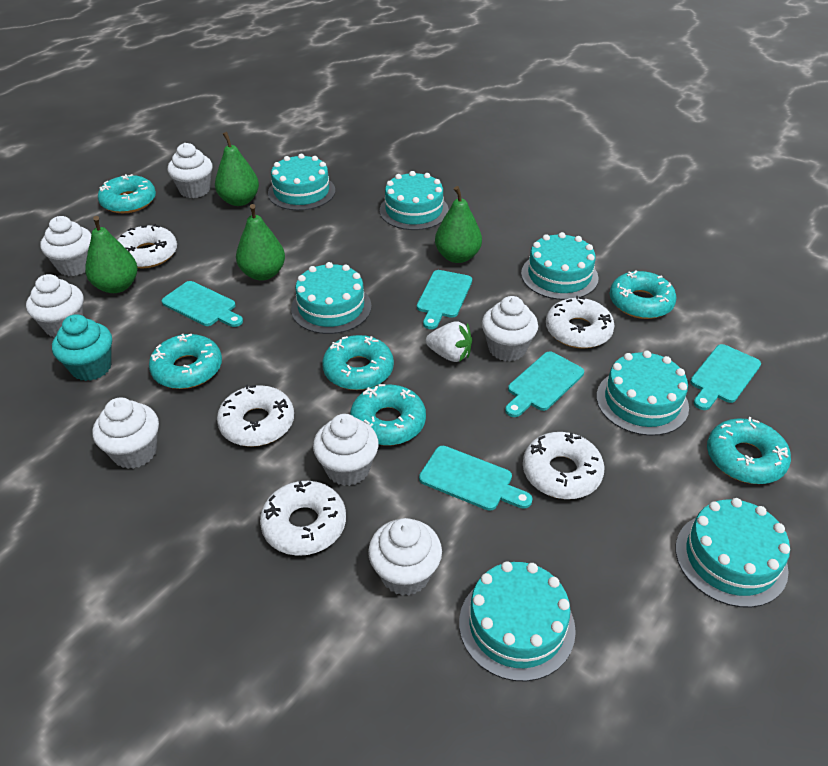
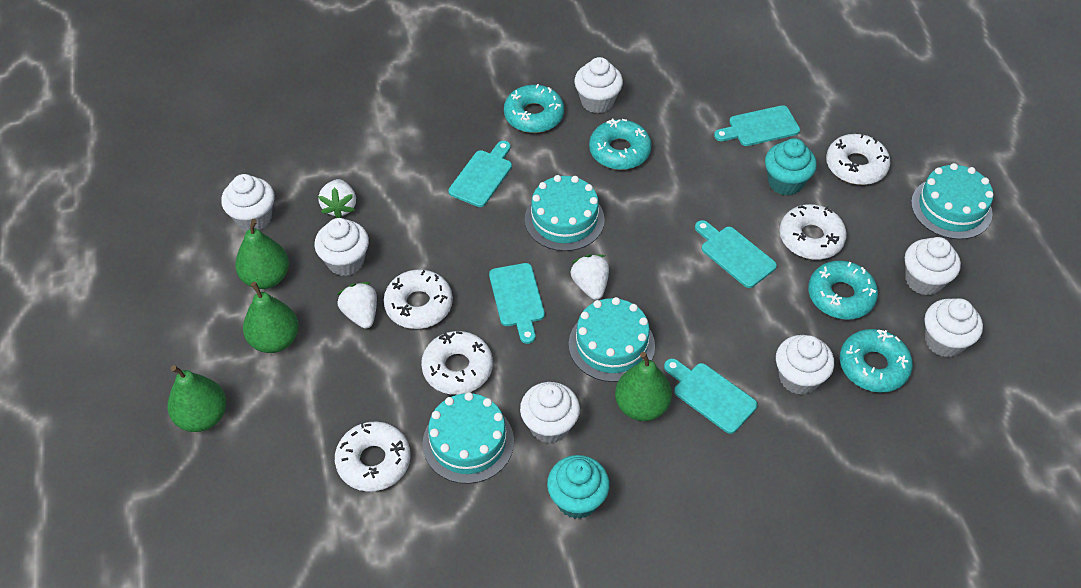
turquoise cake: 7 -> 4
turquoise cupcake: 1 -> 2
turquoise donut: 6 -> 4
white strawberry: 1 -> 3

